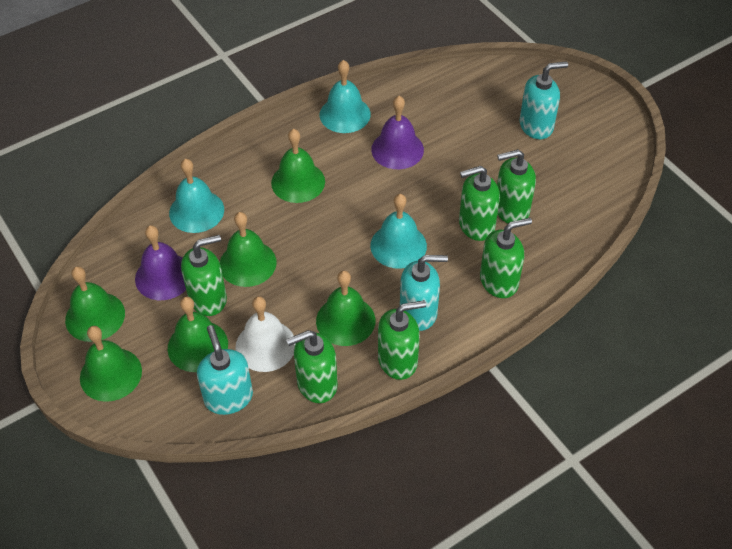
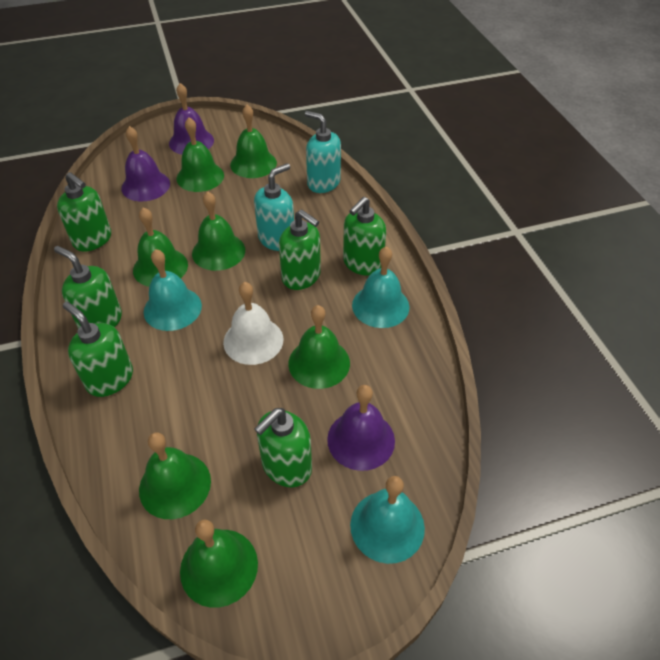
green bell: 6 -> 7
purple bell: 2 -> 3
turquoise soap dispenser: 3 -> 2

